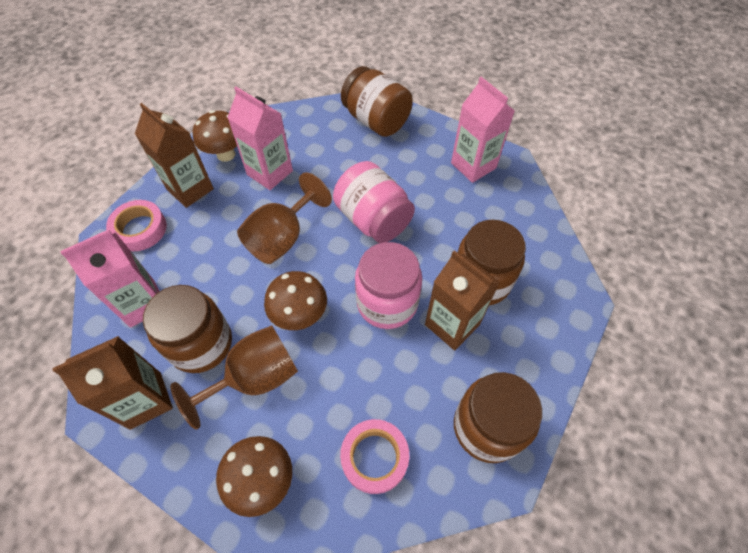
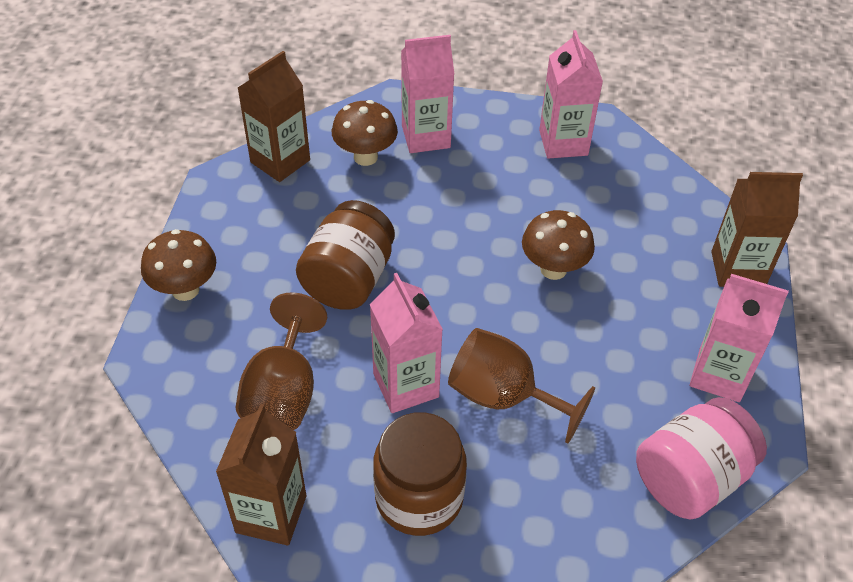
brown jar: 4 -> 2
pink carton: 3 -> 4
pink jar: 2 -> 1
pink tape: 2 -> 0

